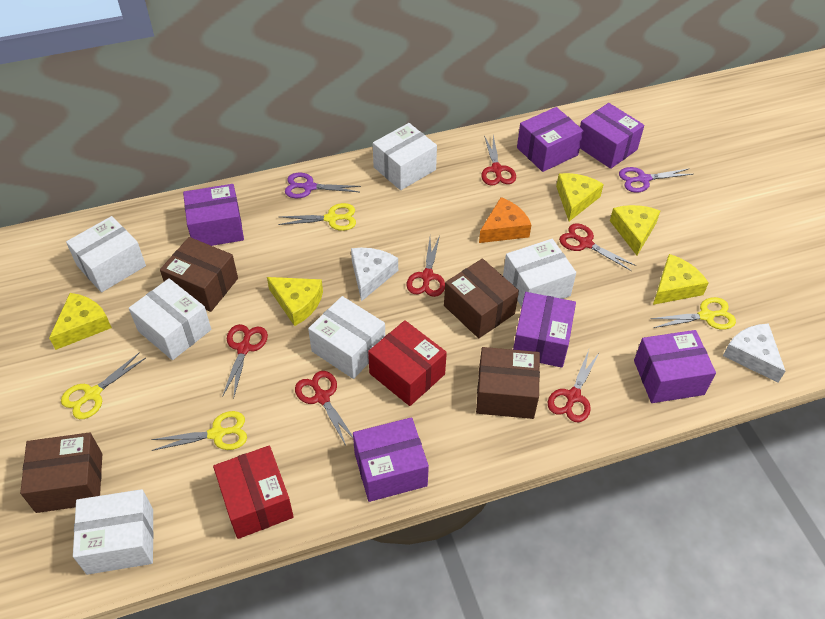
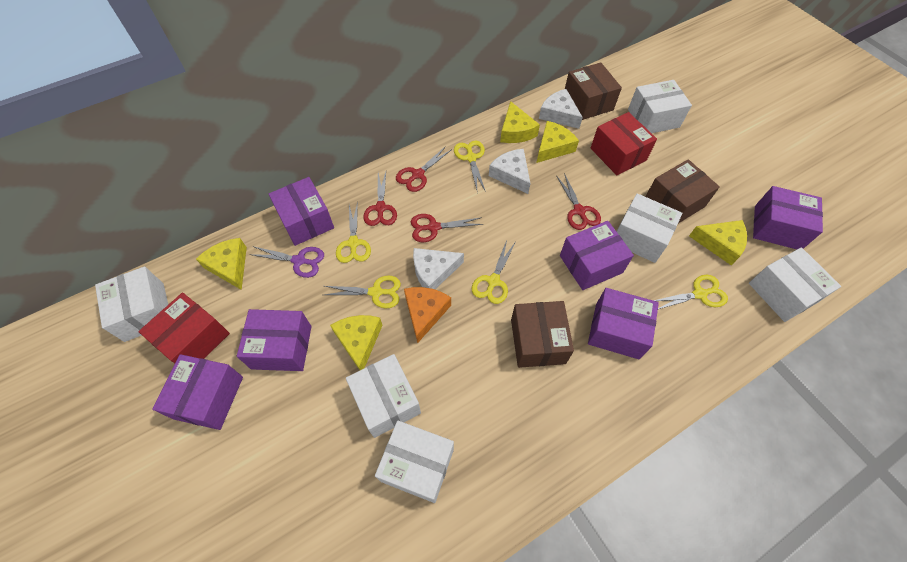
brown box: 4 -> 3
purple scissors: 2 -> 1
red scissors: 6 -> 4
white cheese: 2 -> 3
yellow scissors: 4 -> 5

